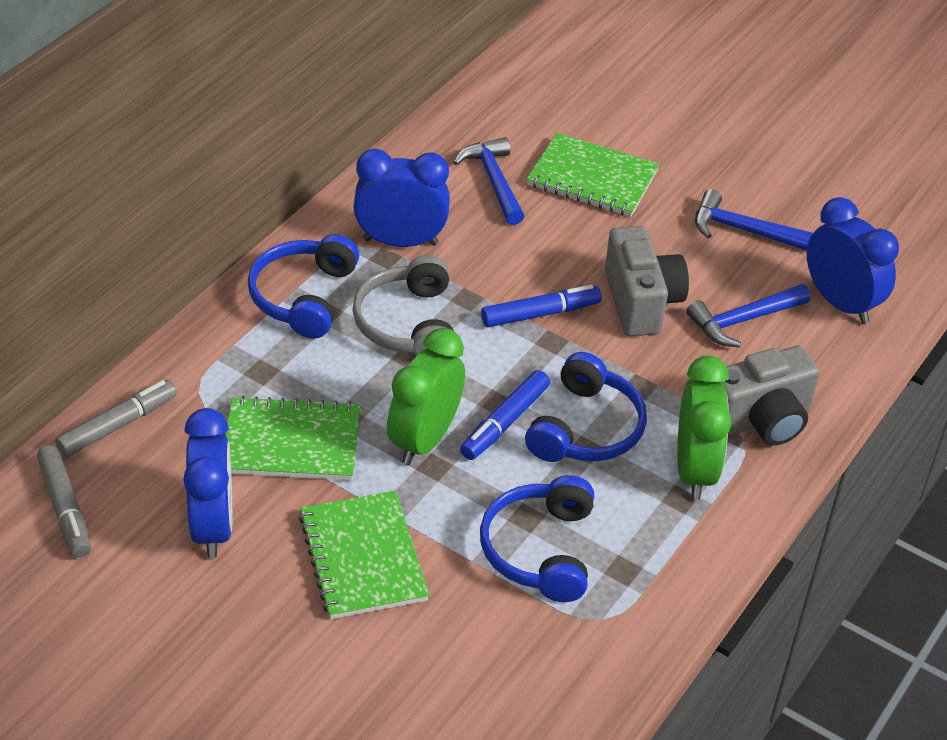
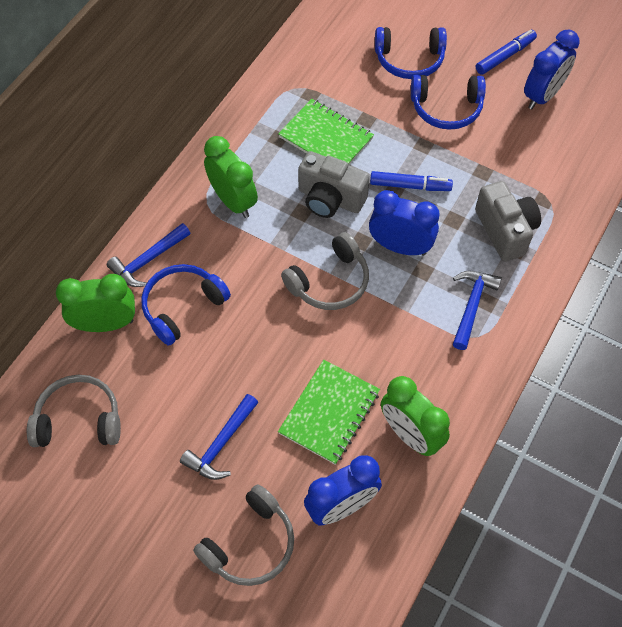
green clock: 2 -> 3
green notebook: 3 -> 2
grey headphones: 1 -> 3
grey marker: 2 -> 0

